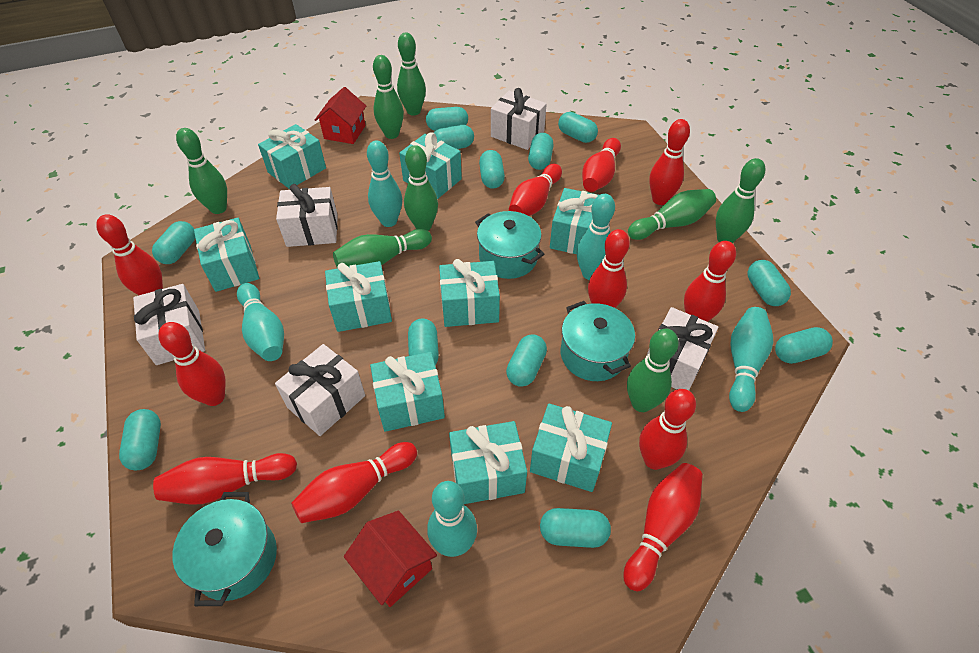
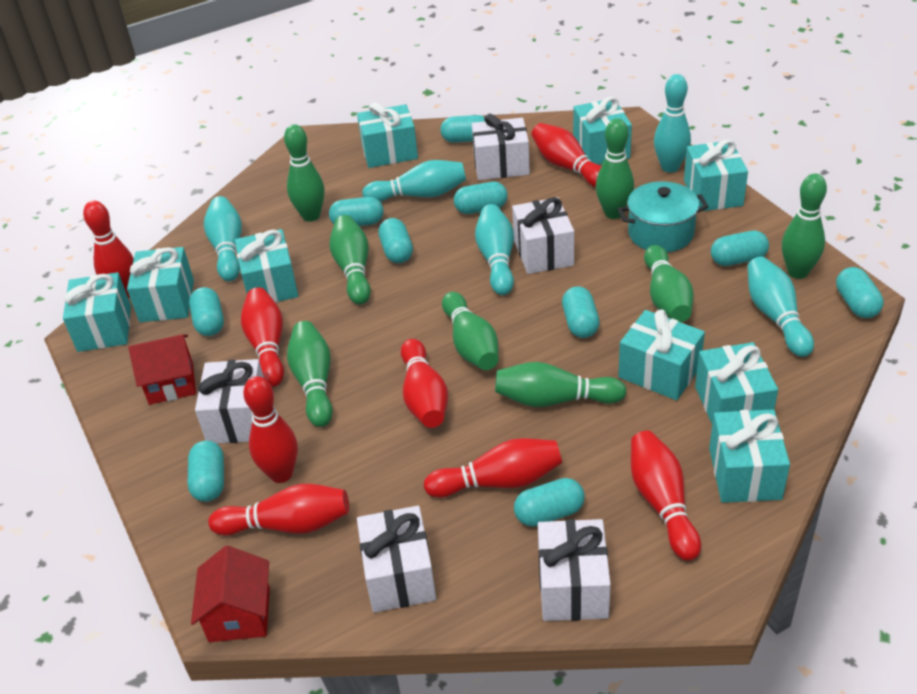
red bowling pin: 11 -> 8
turquoise capsule: 12 -> 10
turquoise pot: 3 -> 1

